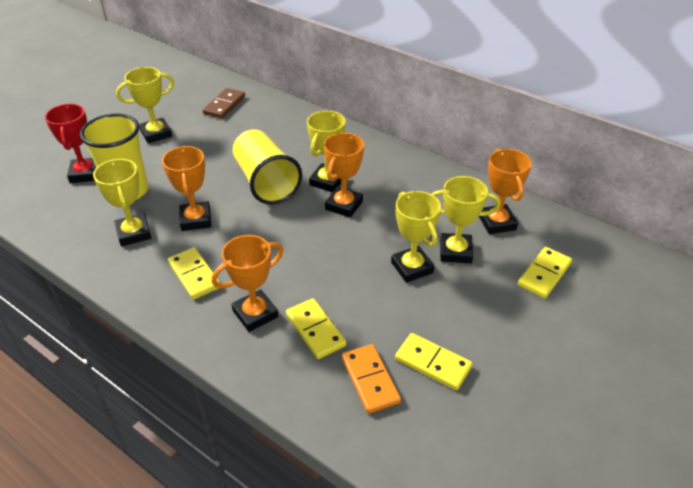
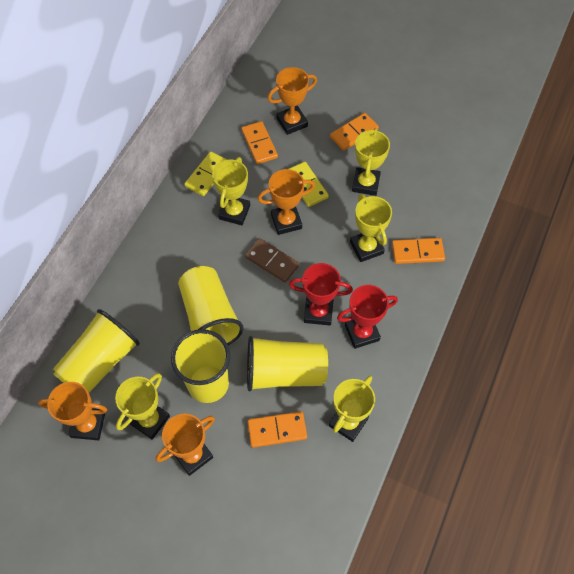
orange domino: 1 -> 4
red trophy: 1 -> 2
yellow cup: 2 -> 4
yellow domino: 4 -> 2

